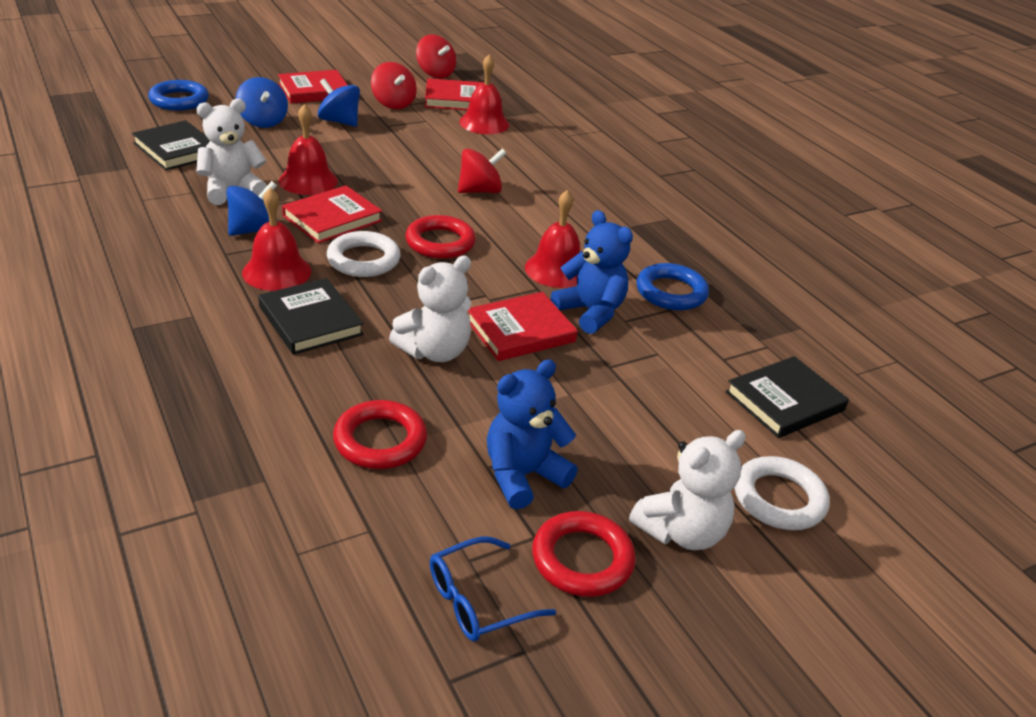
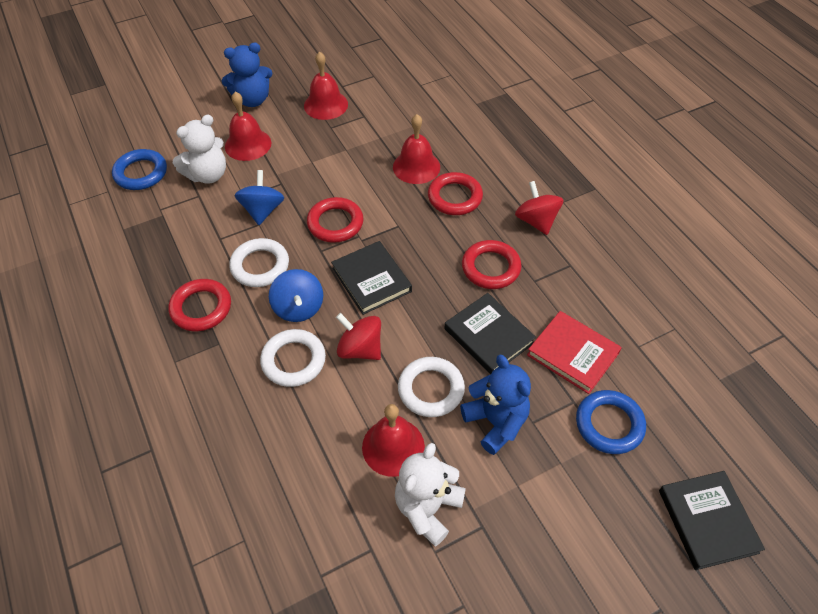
blue glasses: 1 -> 0
blue spinning top: 3 -> 2
red book: 4 -> 1
red ring: 3 -> 4
red spinning top: 3 -> 2
white ring: 2 -> 3
white teddy bear: 3 -> 2

